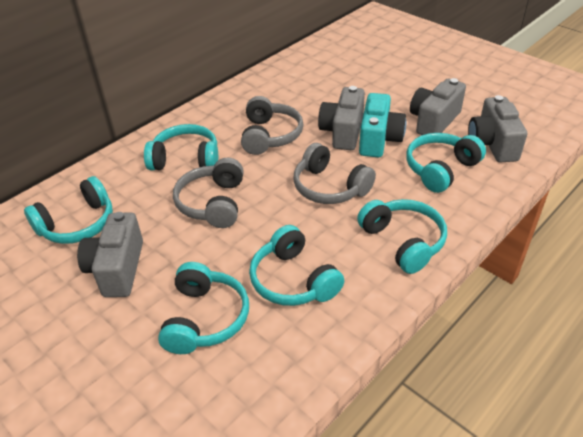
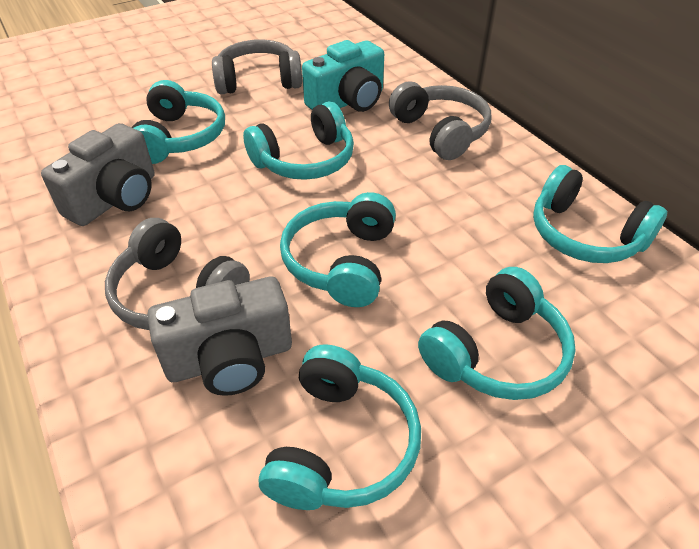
grey camera: 4 -> 2

